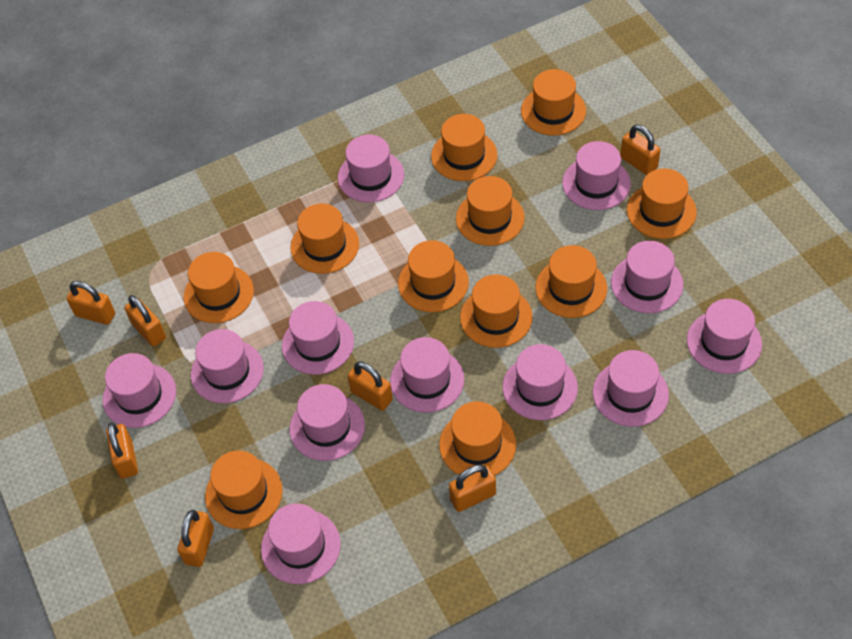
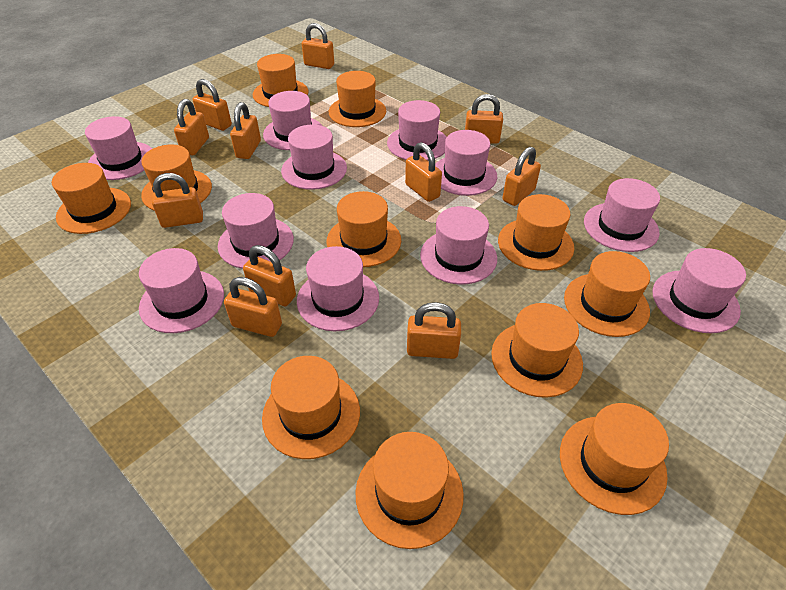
orange padlock: 7 -> 11
pink hat: 12 -> 11

